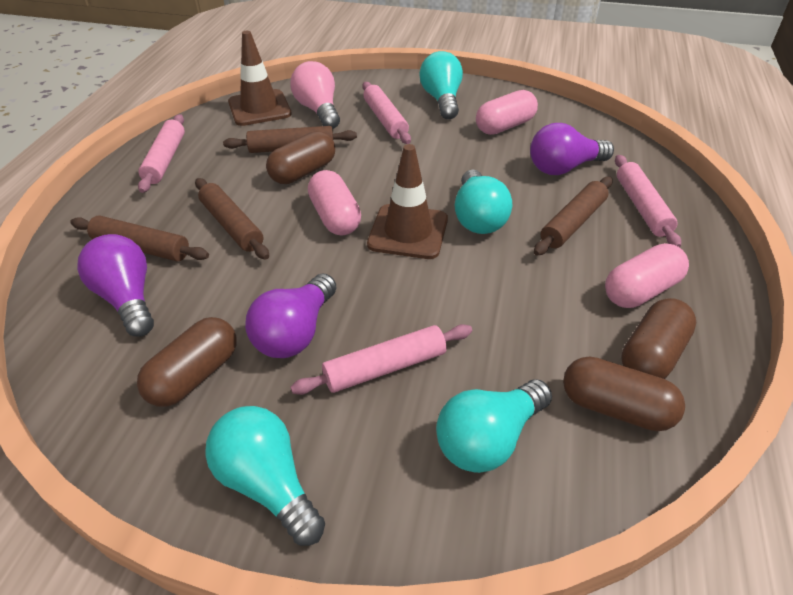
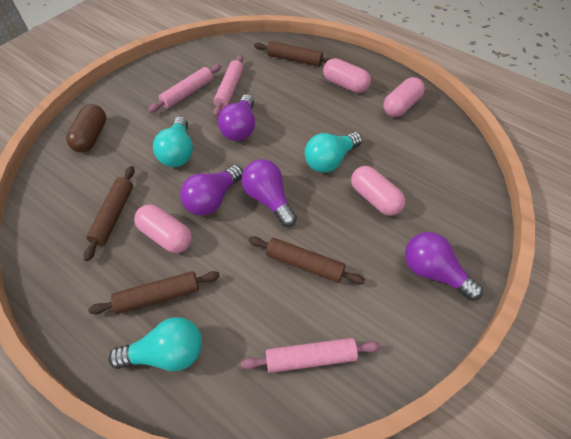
brown capsule: 4 -> 1
brown traffic cone: 2 -> 0
pink capsule: 3 -> 4
pink light bulb: 1 -> 0
pink rolling pin: 4 -> 3
purple light bulb: 3 -> 4
turquoise light bulb: 4 -> 3

